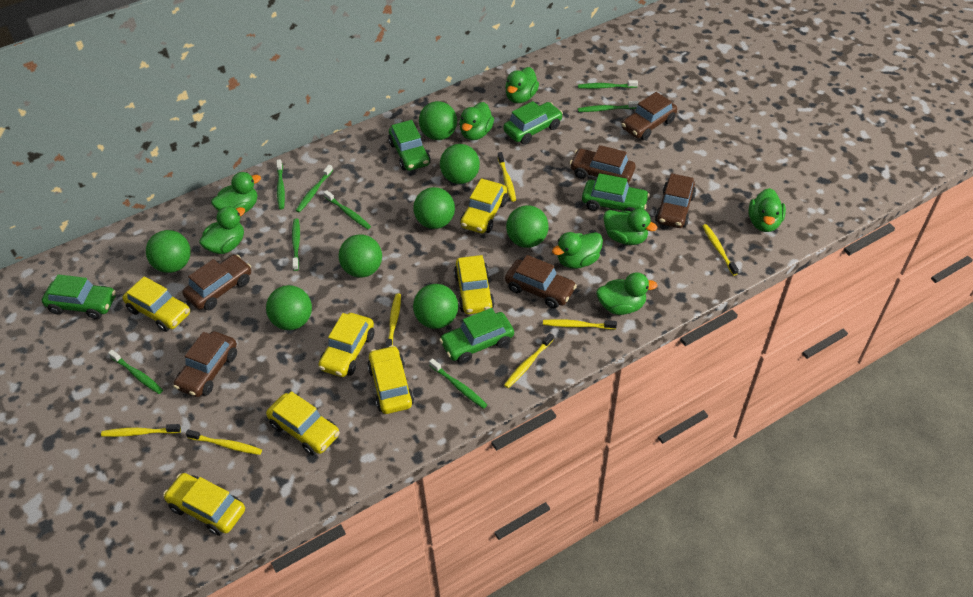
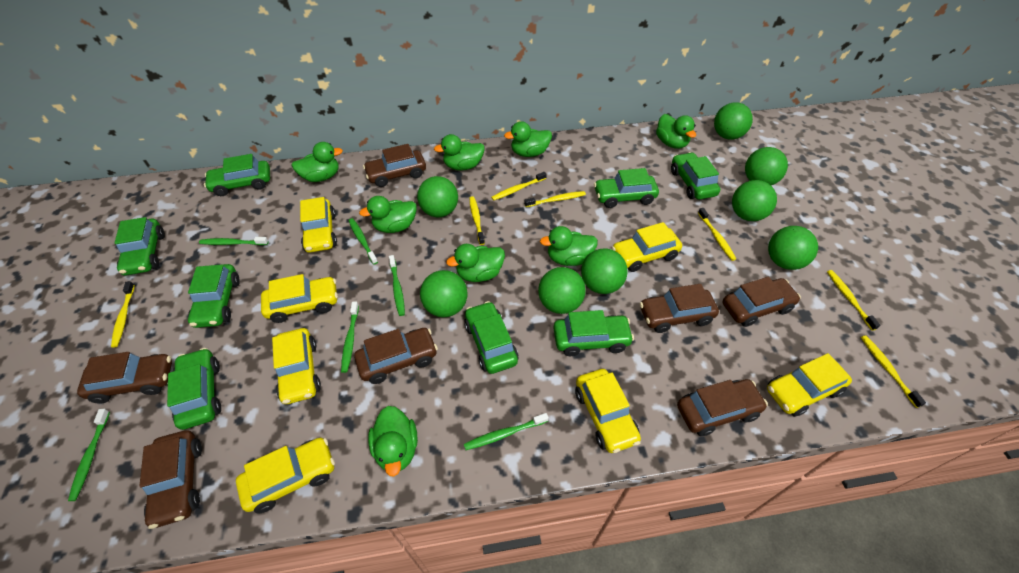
brown car: 6 -> 7
green car: 5 -> 8
green toothbrush: 8 -> 6

